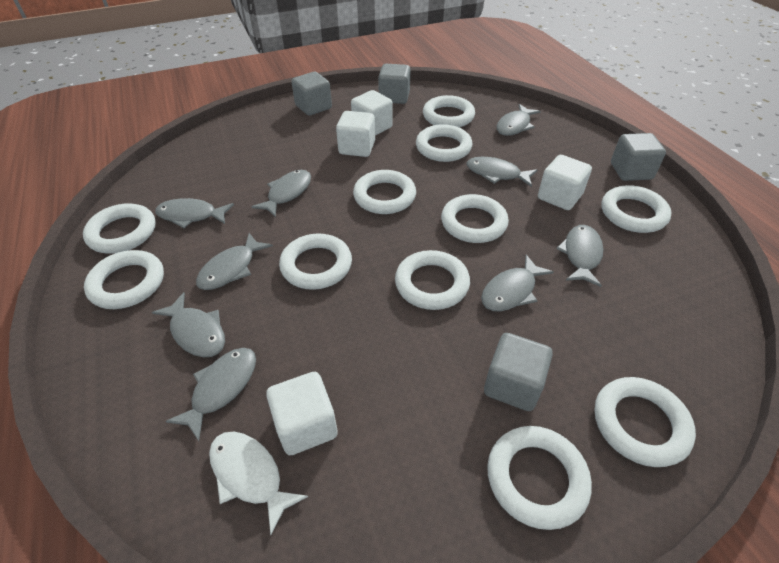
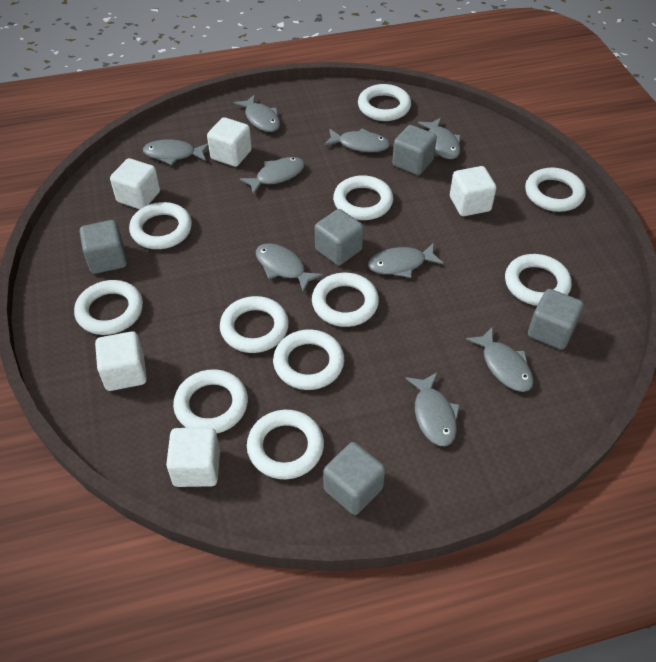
grey cube: 4 -> 5
white cube: 4 -> 5
white fish: 1 -> 0

